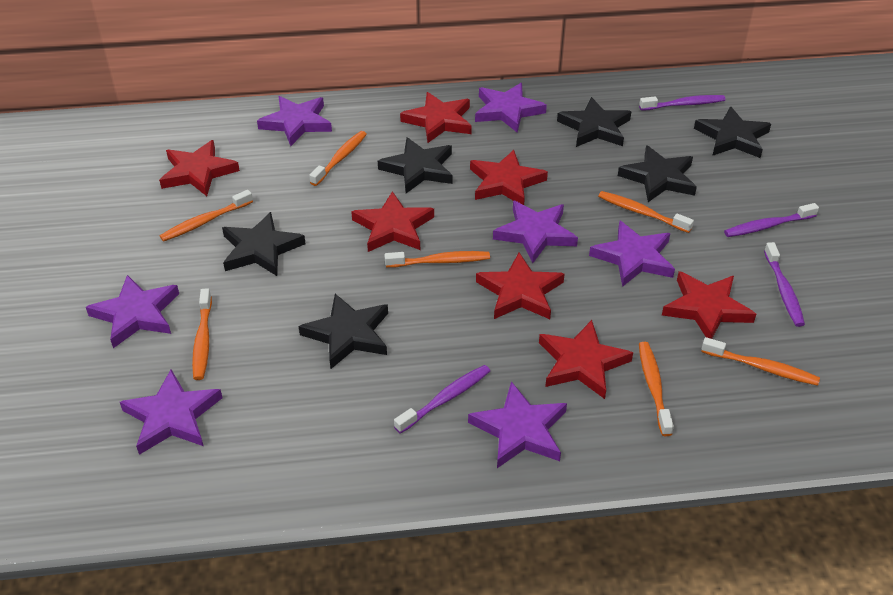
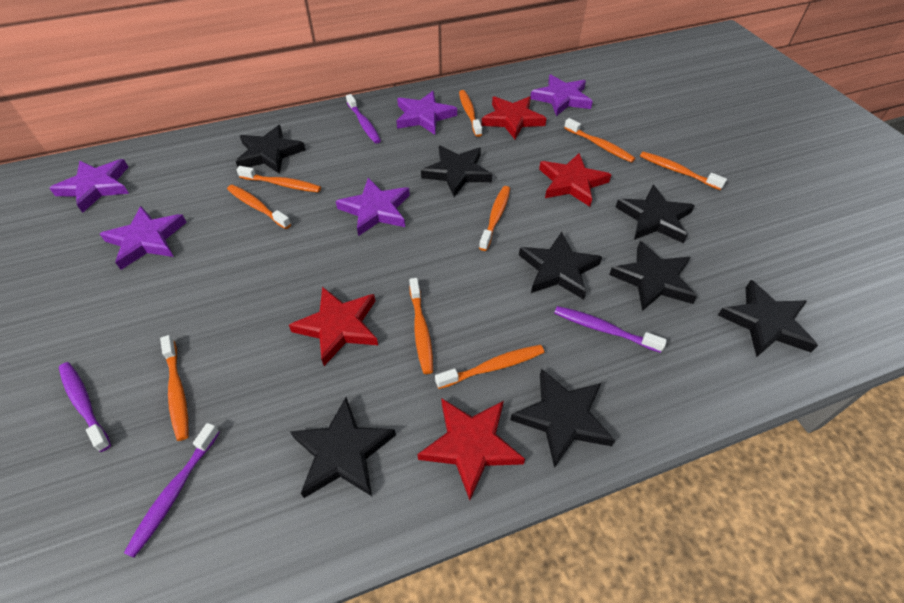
black star: 6 -> 8
orange toothbrush: 7 -> 9
purple star: 7 -> 5
red star: 7 -> 4

